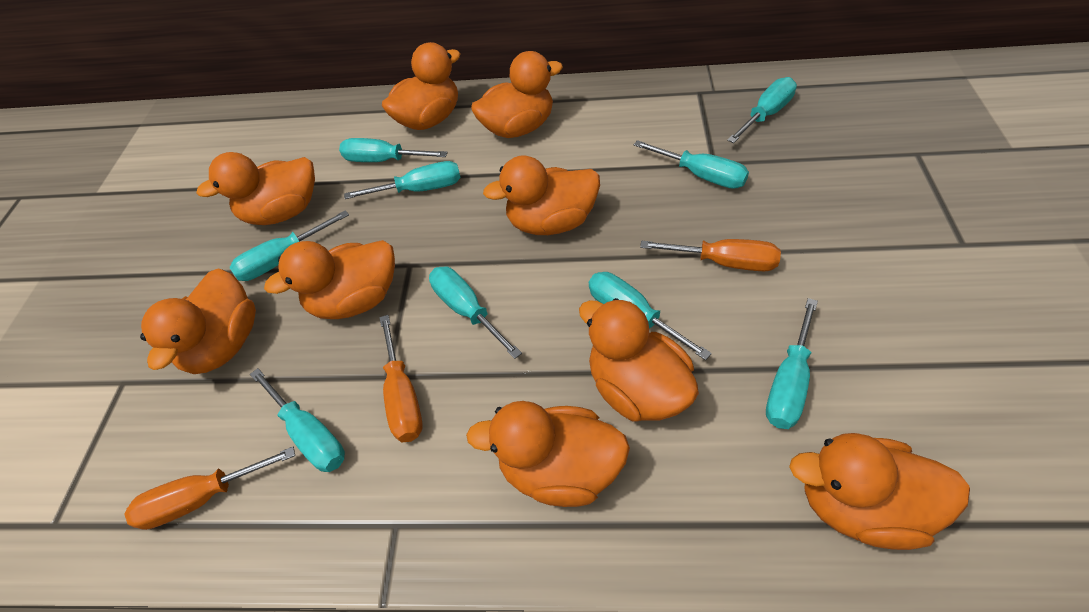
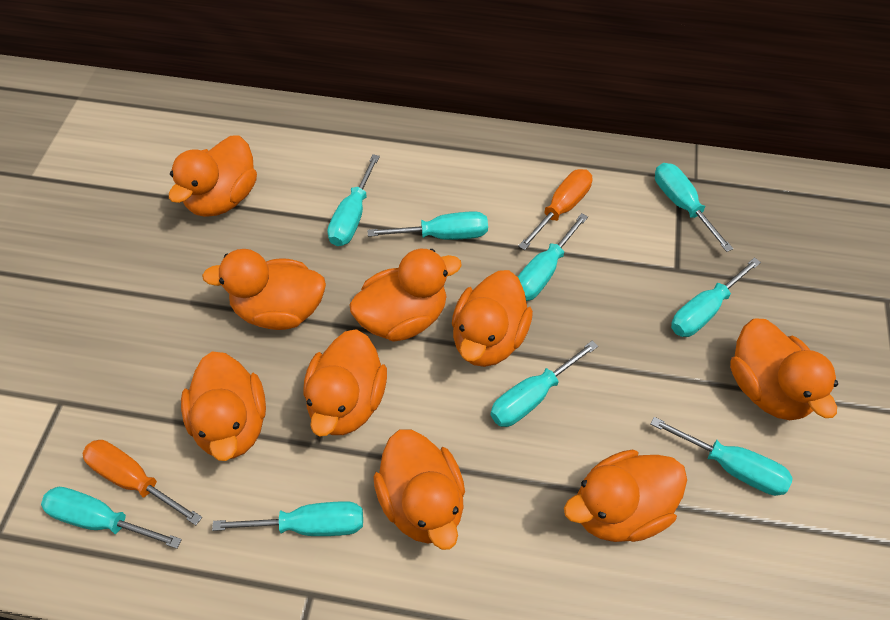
orange screwdriver: 3 -> 2

